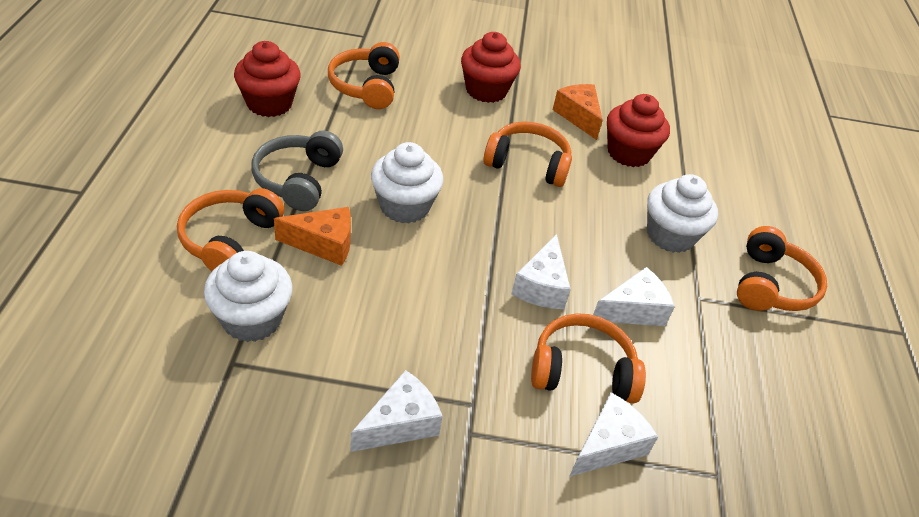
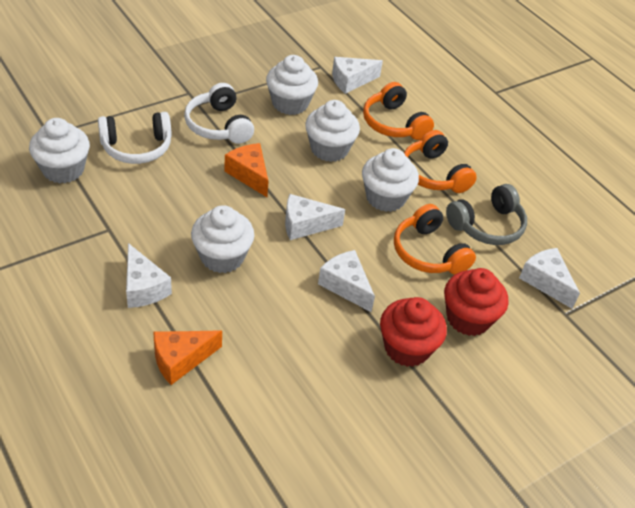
orange headphones: 5 -> 3
red cupcake: 3 -> 2
white cheese: 4 -> 5
white cupcake: 3 -> 5
white headphones: 0 -> 2

